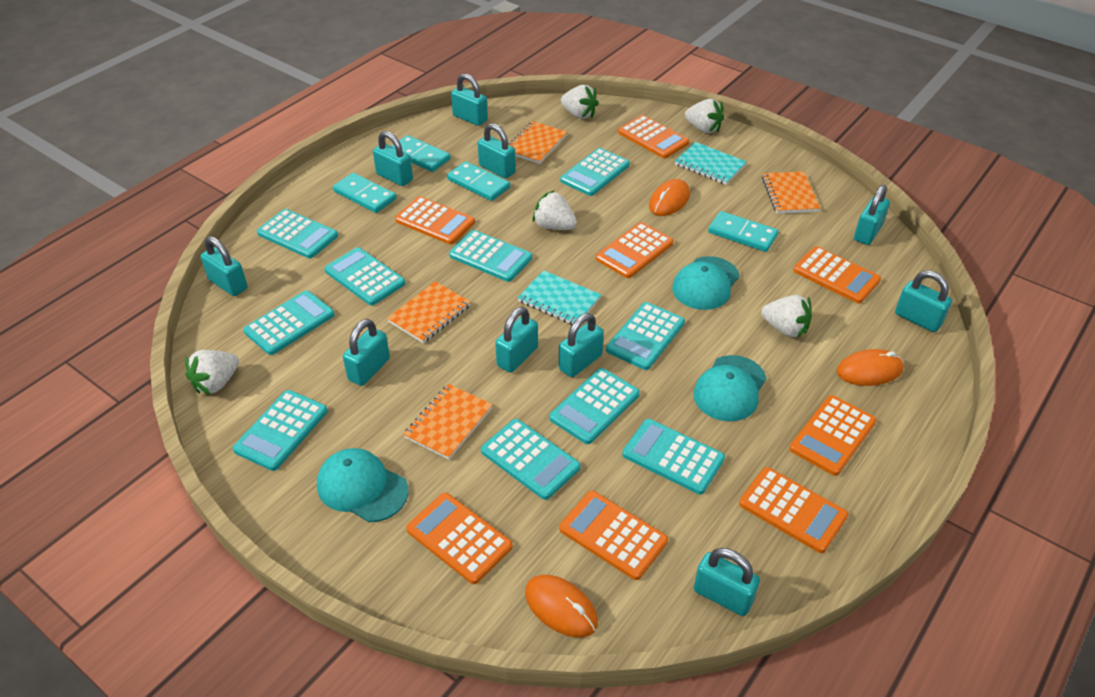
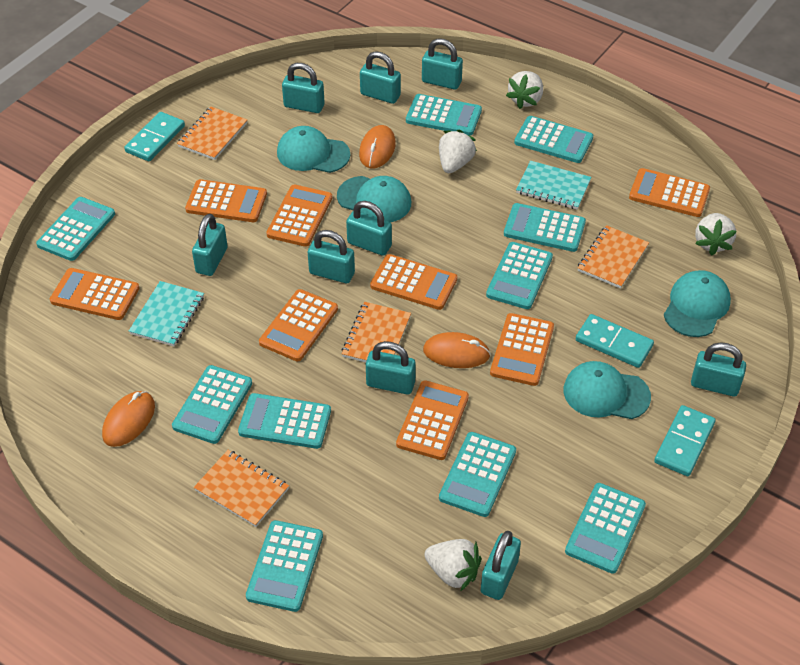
turquoise cap: 3 -> 4
turquoise domino: 4 -> 3
turquoise padlock: 10 -> 9
white strawberry: 5 -> 4

